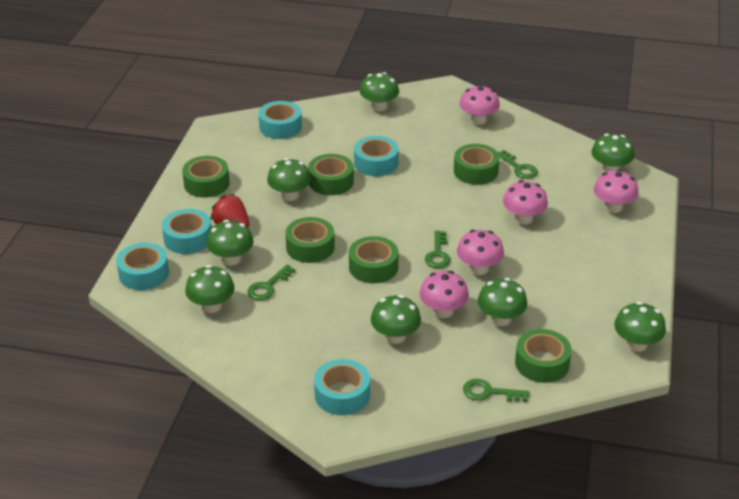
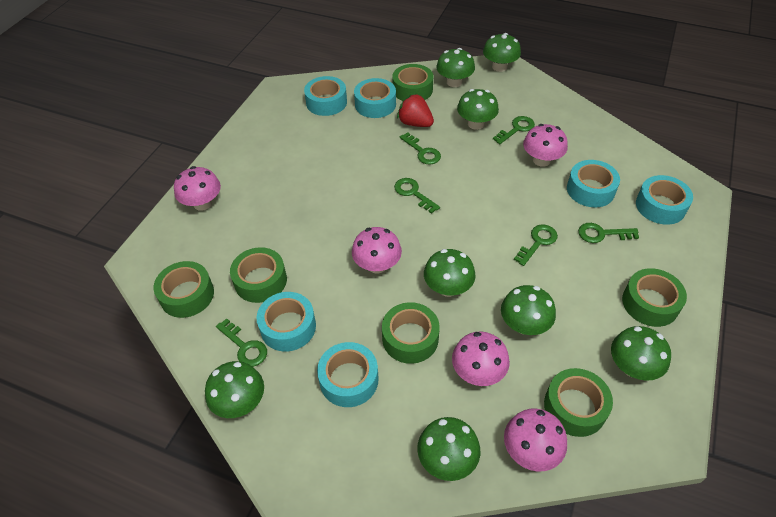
green key: 4 -> 6
turquoise tape: 5 -> 6

